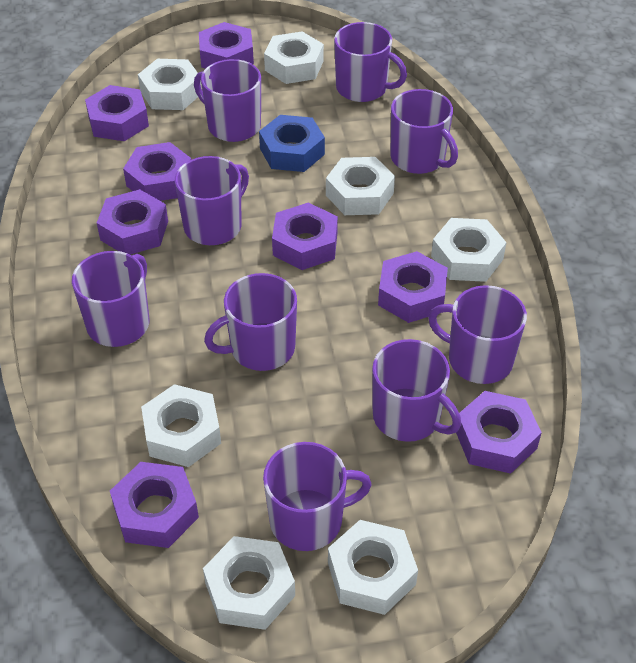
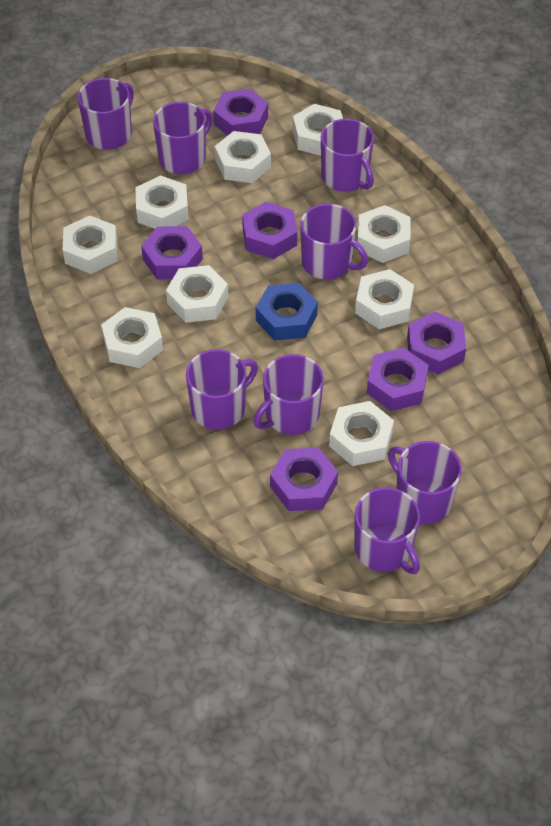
purple mug: 9 -> 8
purple nut: 8 -> 6
white nut: 7 -> 9

